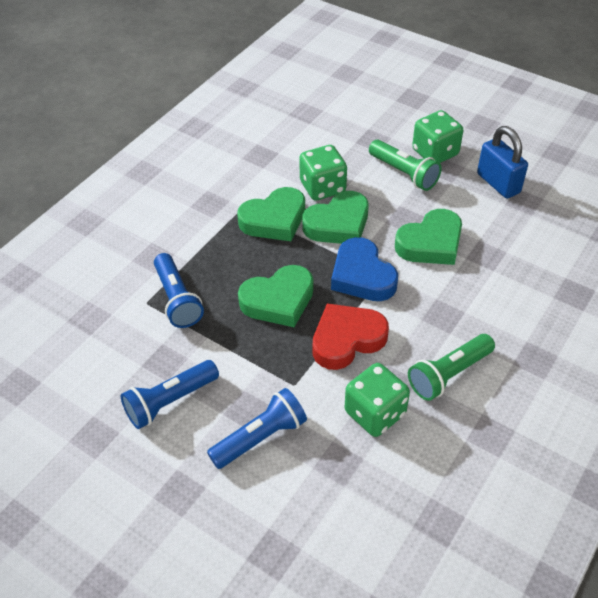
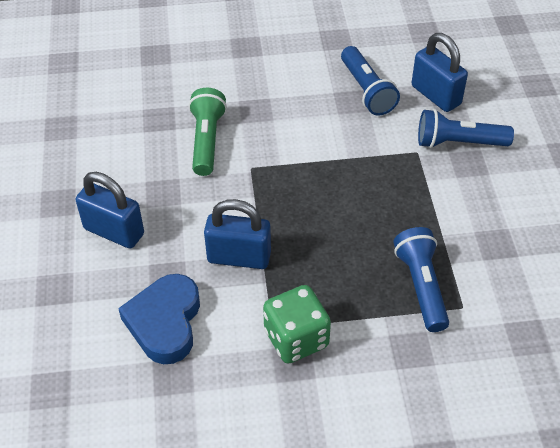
blue padlock: 1 -> 3
green dice: 3 -> 1
green flashlight: 2 -> 1
green heart: 4 -> 0
red heart: 1 -> 0

